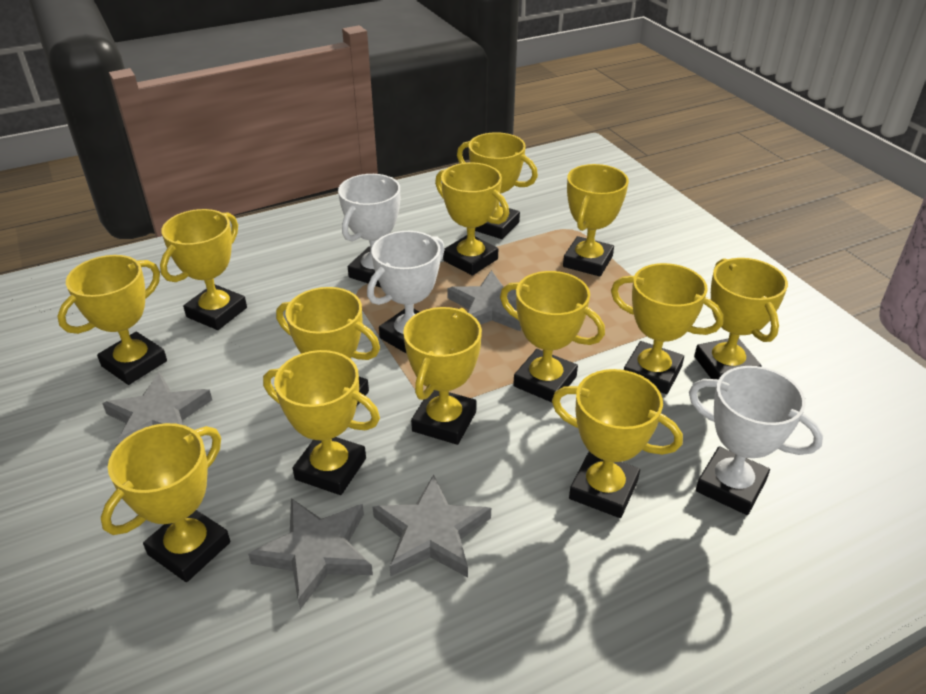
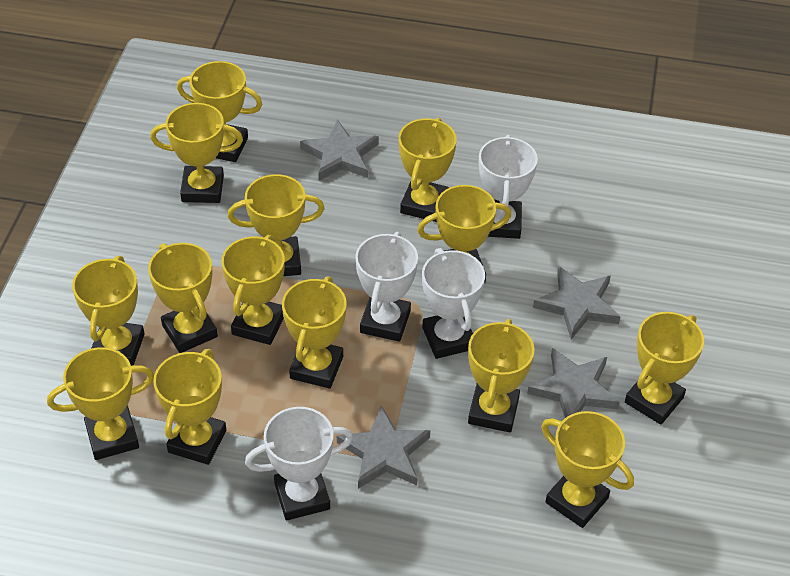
white trophy: 3 -> 4
yellow trophy: 13 -> 14

